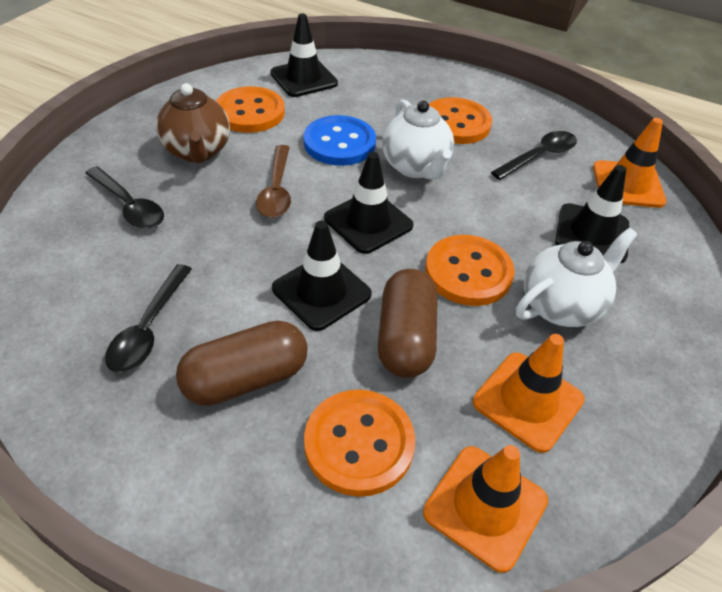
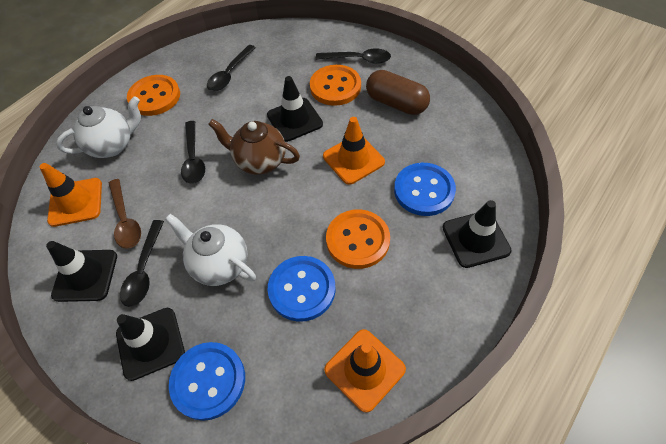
black spoon: 3 -> 4
blue button: 1 -> 3
brown capsule: 2 -> 1
orange button: 4 -> 3

